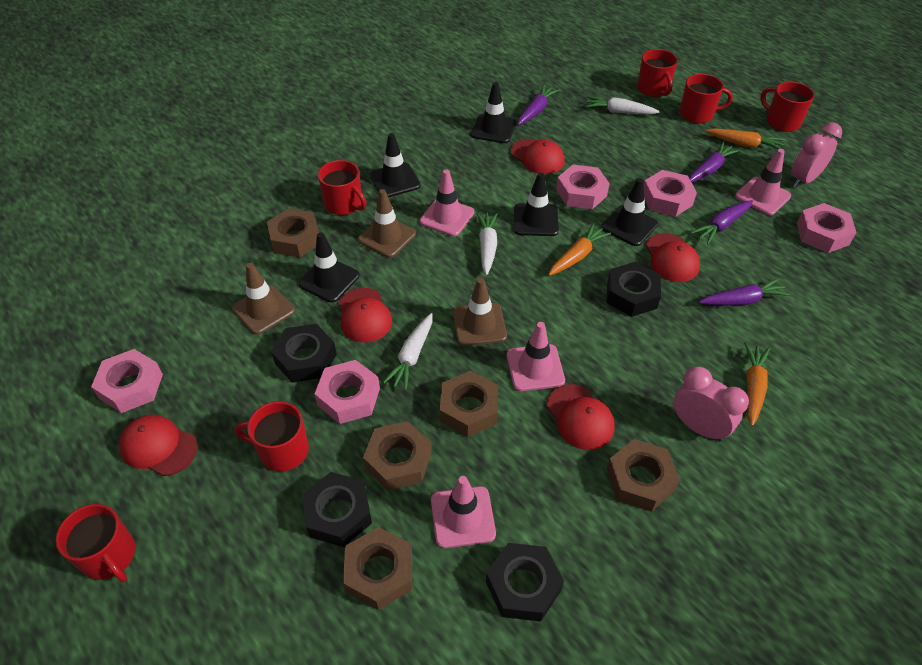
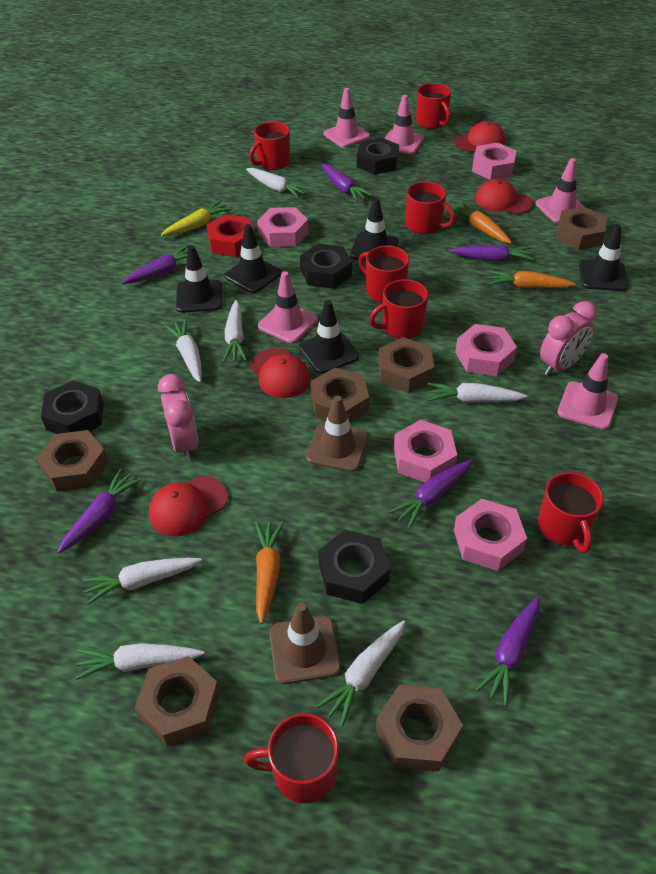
brown nut: 5 -> 6
brown traffic cone: 3 -> 2
pink traffic cone: 4 -> 5
purple carrot: 4 -> 6
red cap: 5 -> 4
red mug: 6 -> 7
red nut: 0 -> 1
white carrot: 3 -> 7
yellow carrot: 0 -> 1

